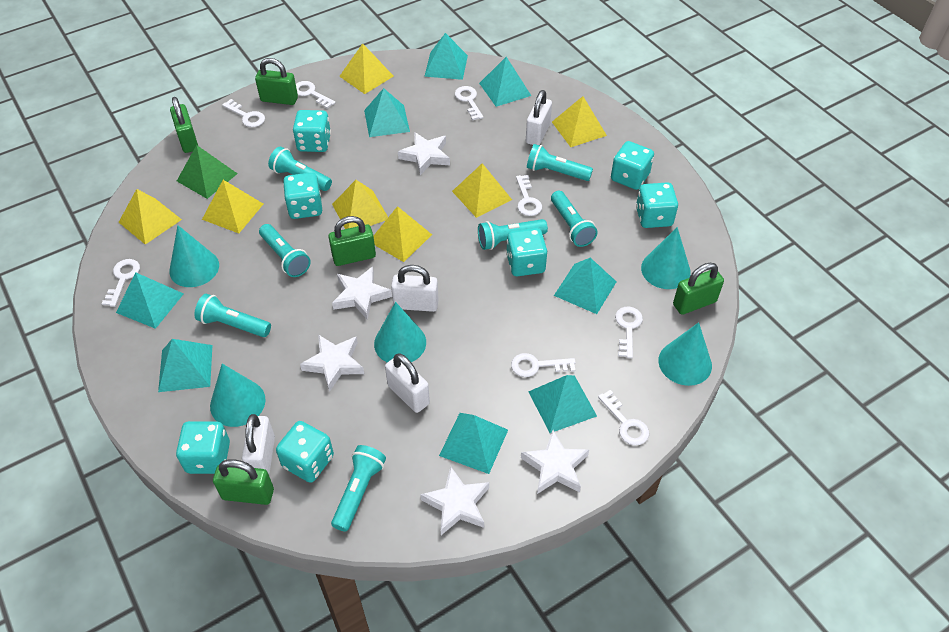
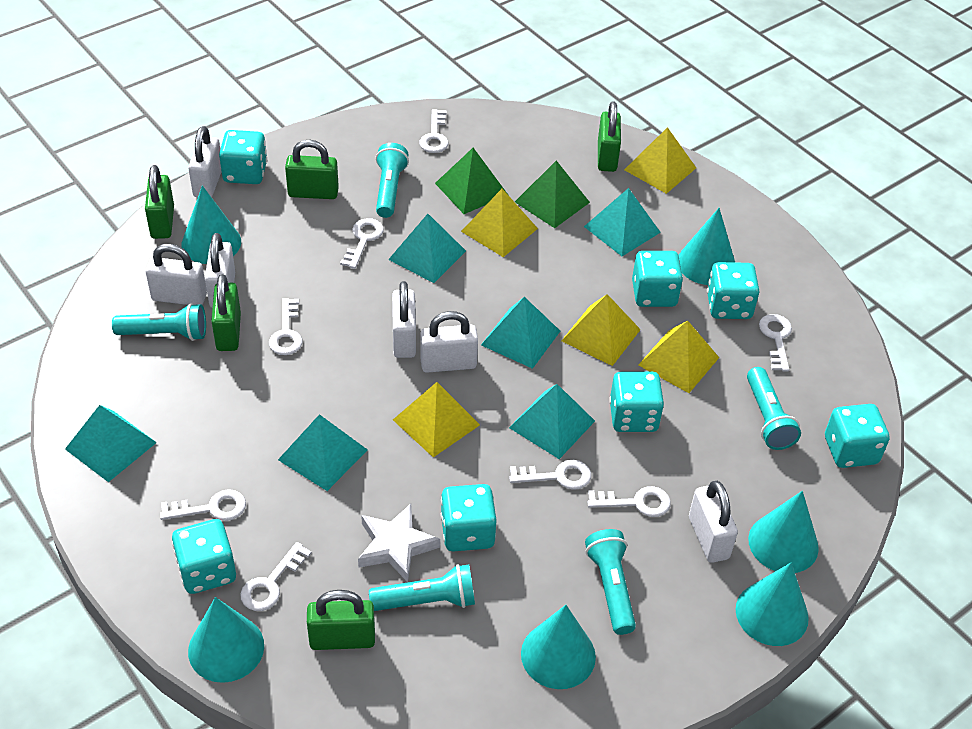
green pyramid: 1 -> 2
turquoise cone: 5 -> 6
turquoise flashlight: 7 -> 5
turquoise pyramid: 8 -> 6
white padlock: 4 -> 6
white star: 5 -> 1
yellow pyramid: 7 -> 5

